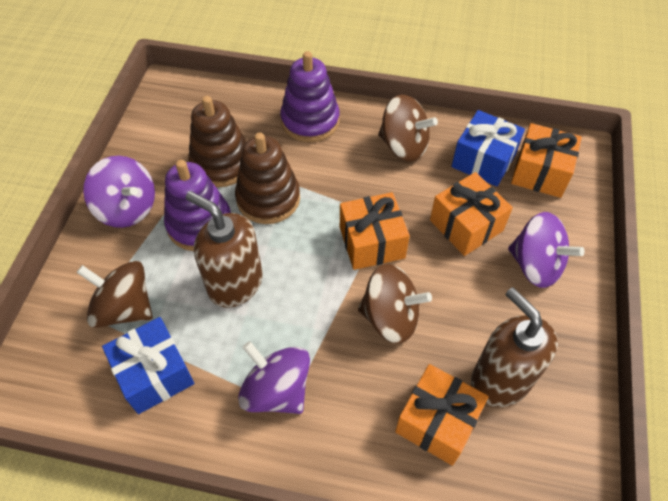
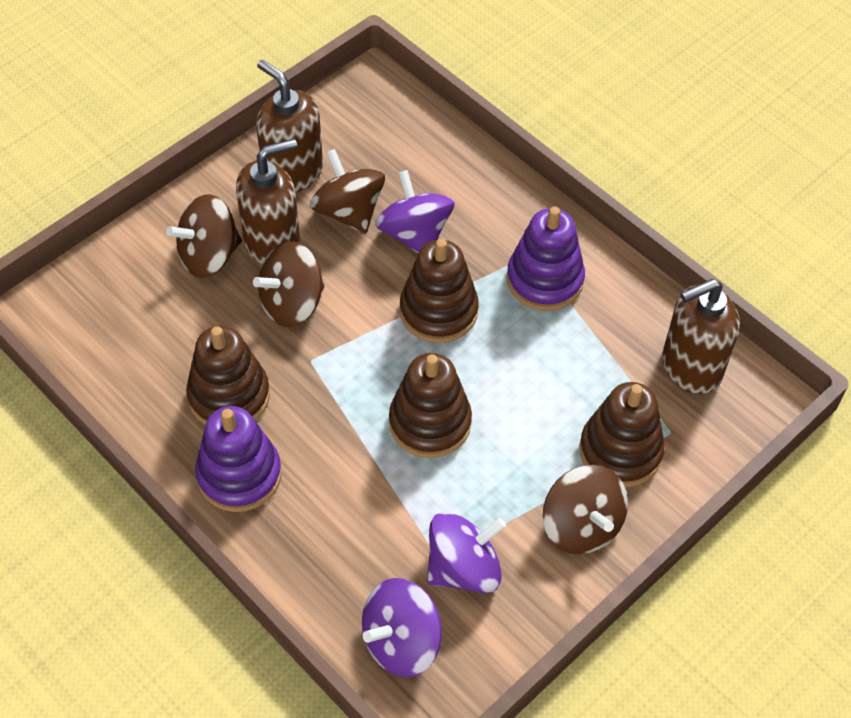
blue gift: 2 -> 0
brown soap dispenser: 2 -> 3
brown spinning top: 3 -> 4
brown stacking toy: 2 -> 4
orange gift: 4 -> 0

